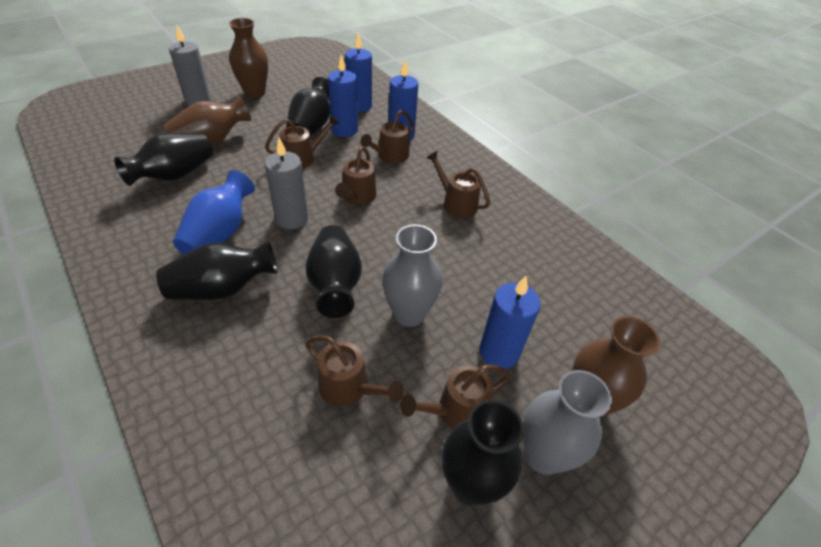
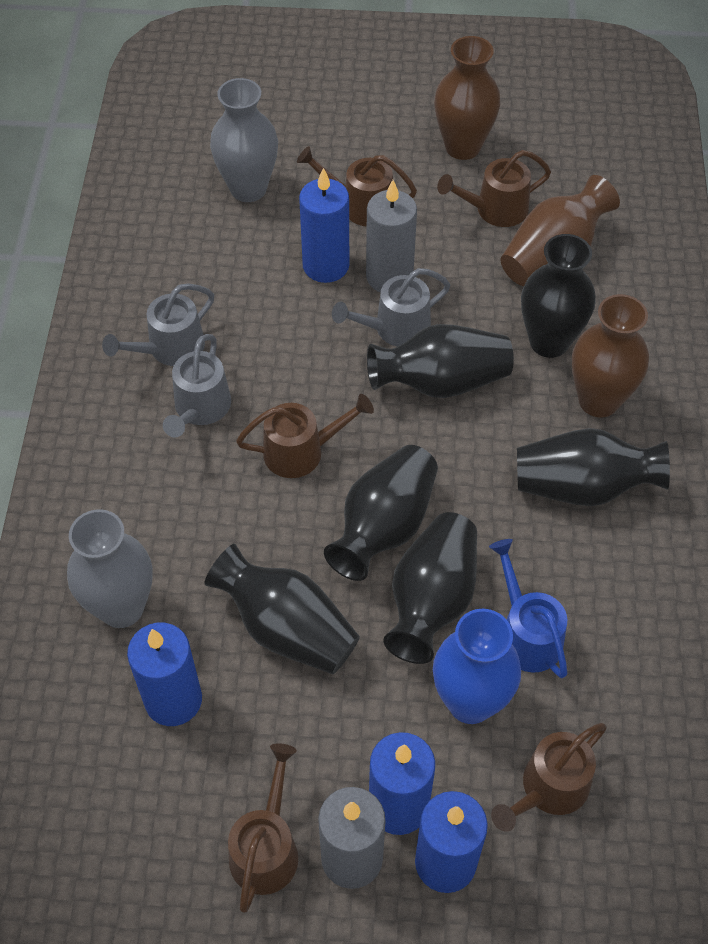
black vase: 5 -> 6
blue watering can: 0 -> 1
brown watering can: 6 -> 5
grey watering can: 0 -> 3

